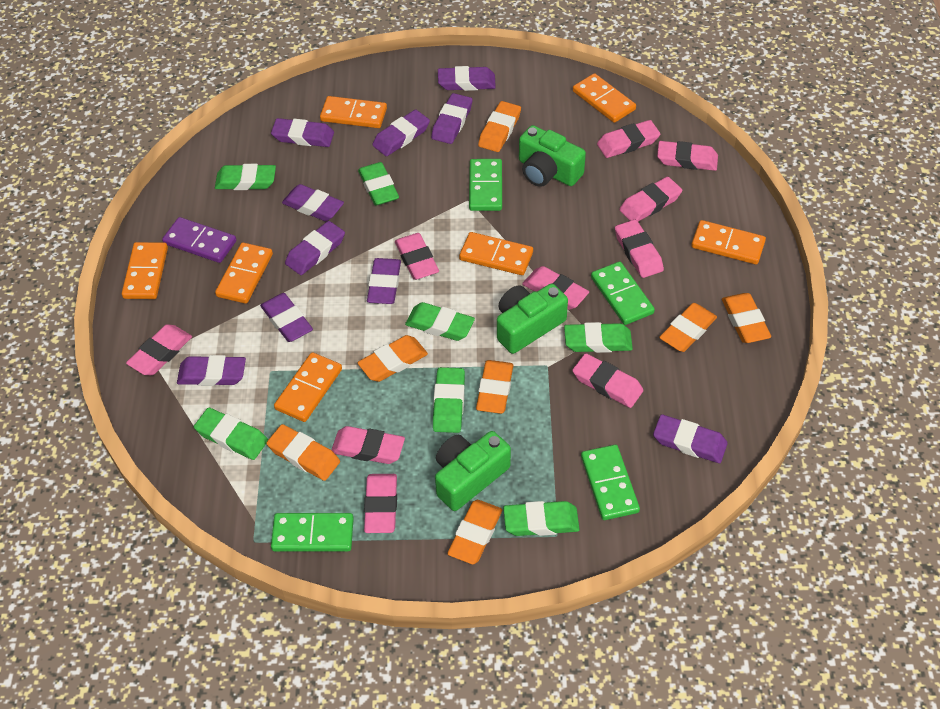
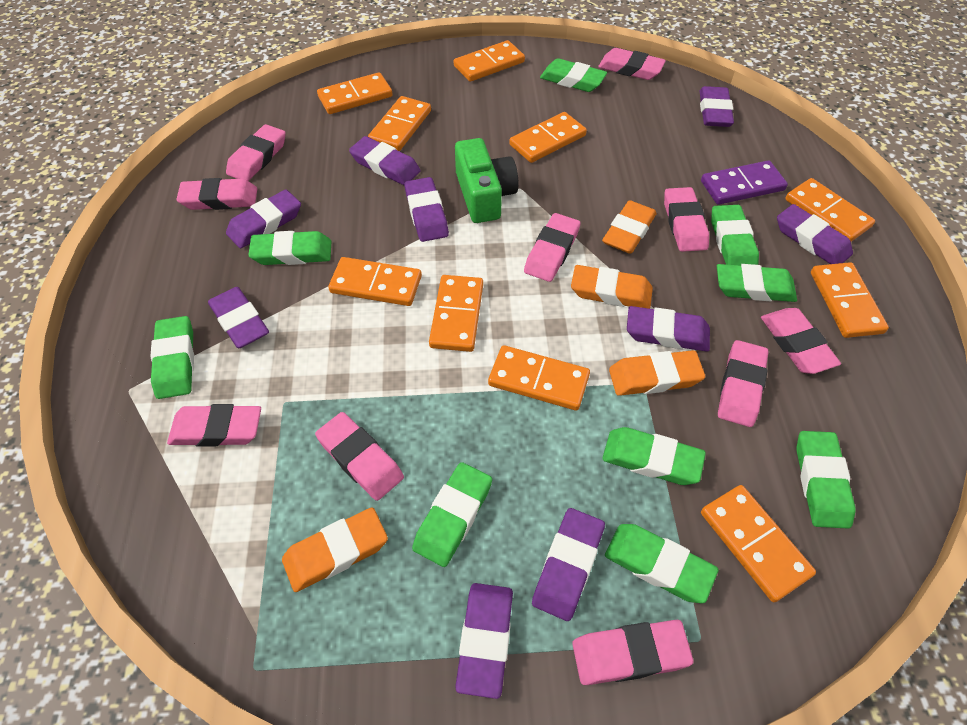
green camera: 3 -> 1
green domino: 4 -> 0
green eraser: 7 -> 9
orange domino: 7 -> 10
orange eraser: 7 -> 4
purple eraser: 10 -> 9

